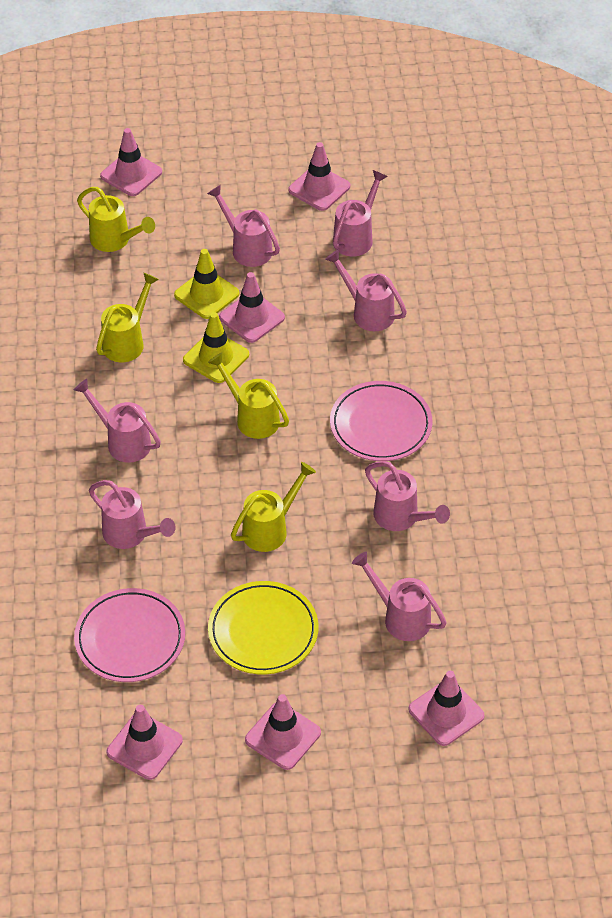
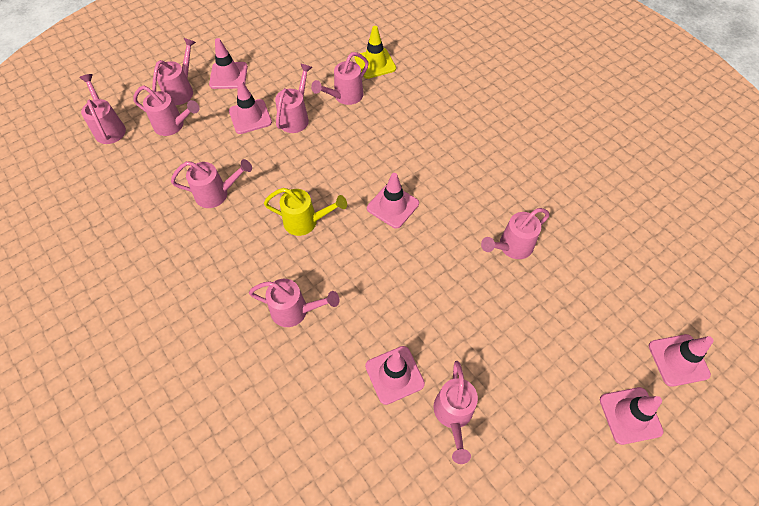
pink plate: 2 -> 0
pink watering can: 7 -> 9
yellow plate: 1 -> 0
yellow traffic cone: 2 -> 1
yellow watering can: 4 -> 1

